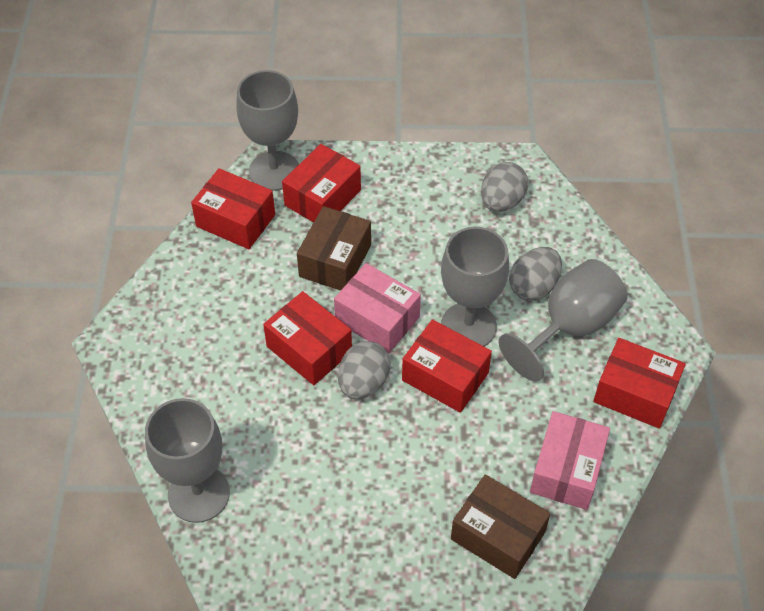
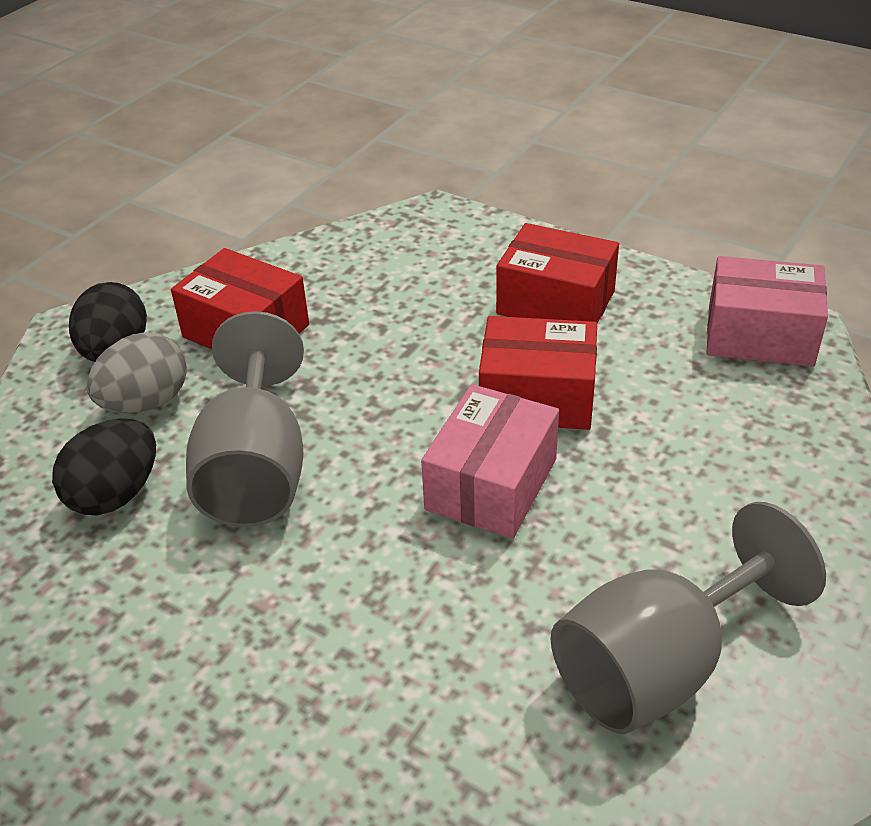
black egg: 0 -> 2
brown box: 2 -> 0
grey egg: 3 -> 1
grey goblet: 4 -> 2
red box: 5 -> 3

